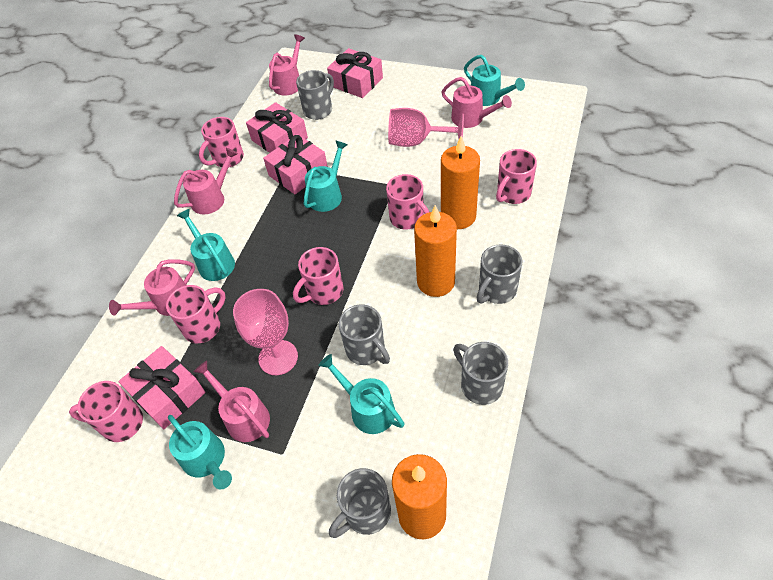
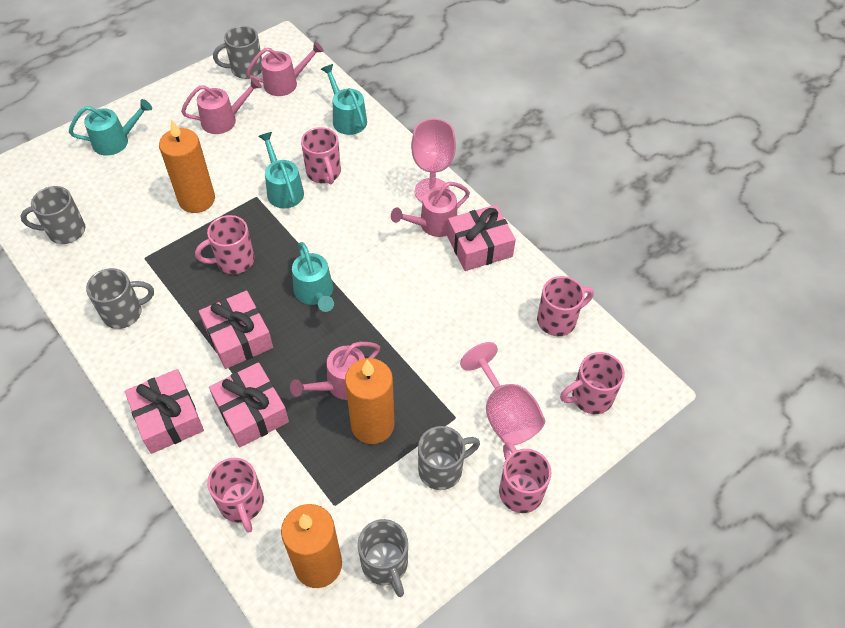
pink watering can: 5 -> 4
turquoise watering can: 5 -> 4

